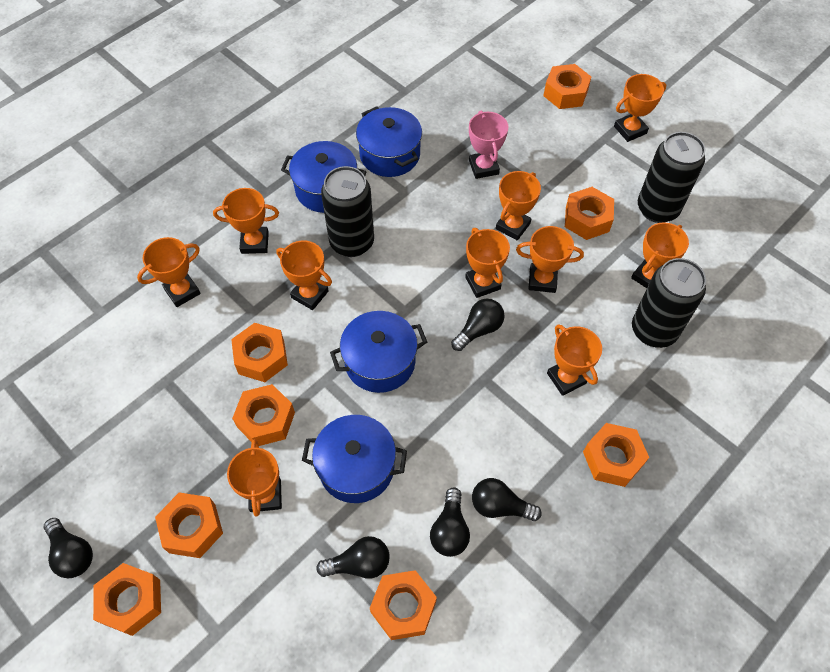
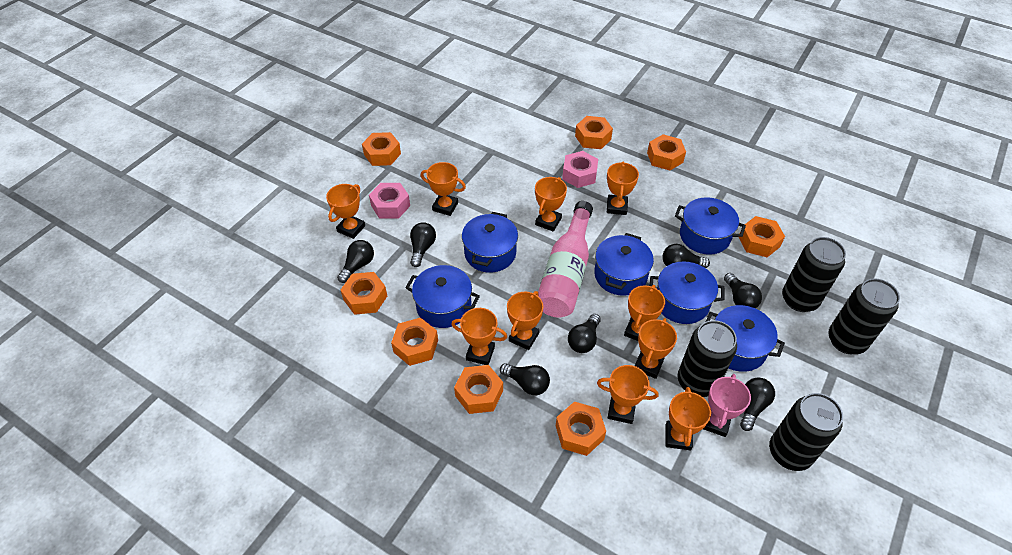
black can: 3 -> 4
black light bulb: 5 -> 7
blue pot: 4 -> 6
pink bottle: 0 -> 1
pink nut: 0 -> 2

